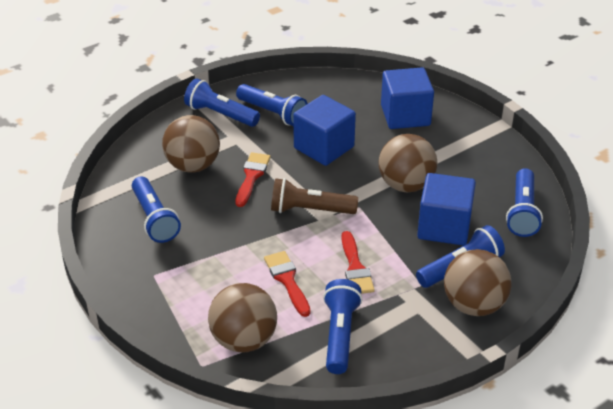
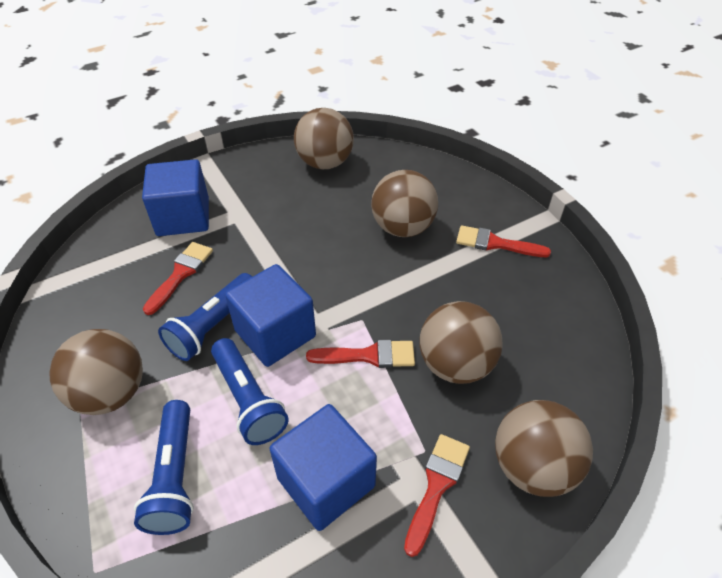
blue flashlight: 6 -> 3
brown ball: 4 -> 5
brown flashlight: 1 -> 0
red brush: 3 -> 4

